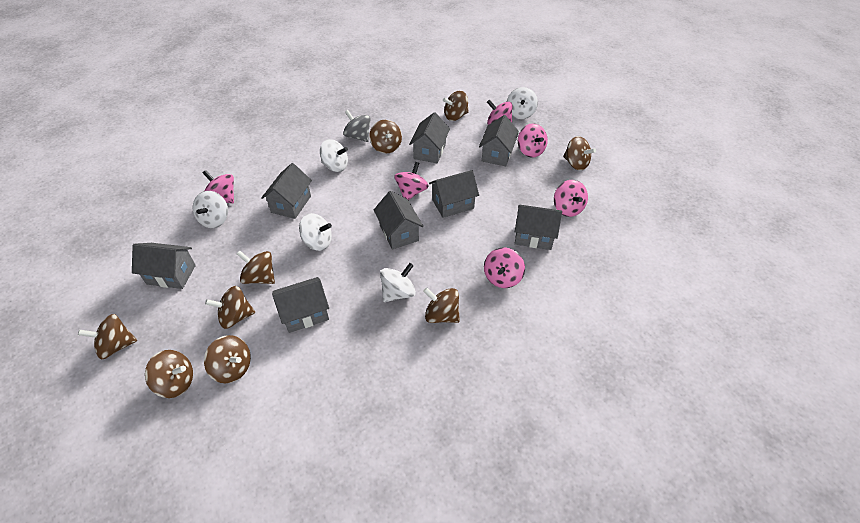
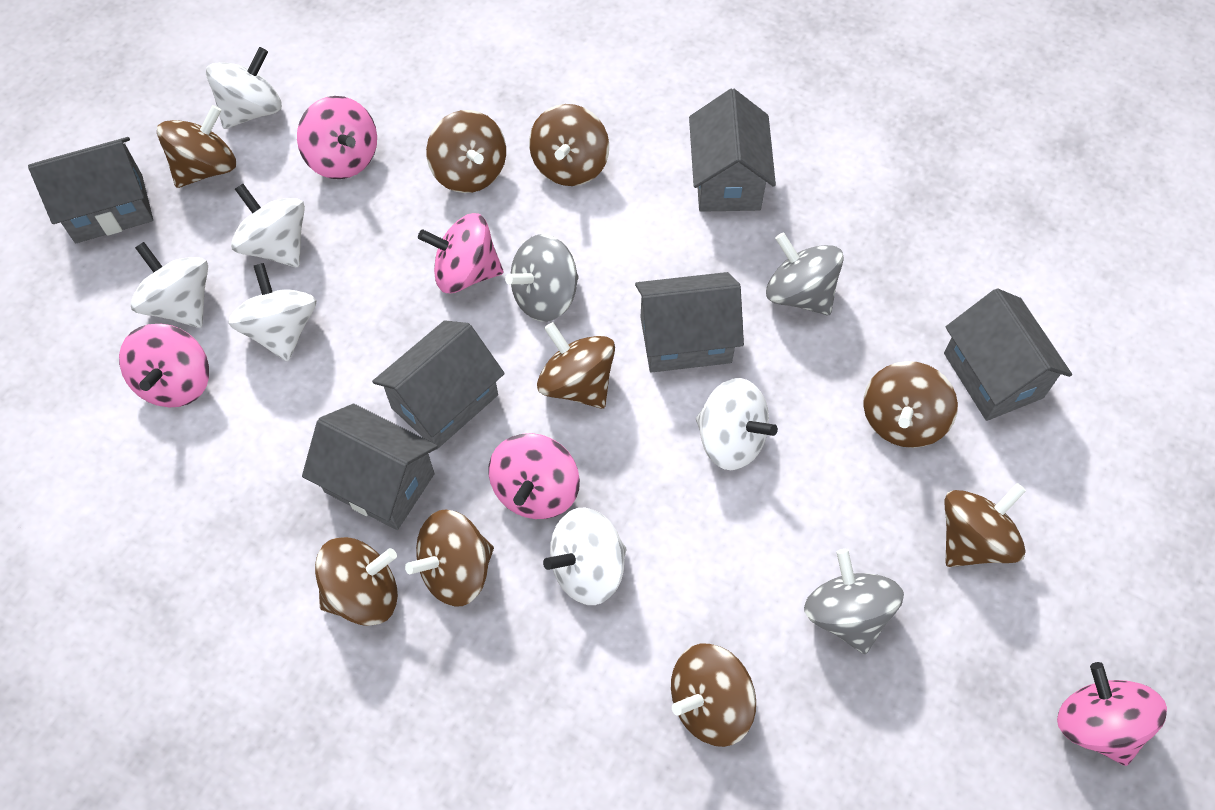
grey house: 8 -> 6
grey spinning top: 1 -> 3
pink spinning top: 6 -> 5
white spinning top: 5 -> 6

